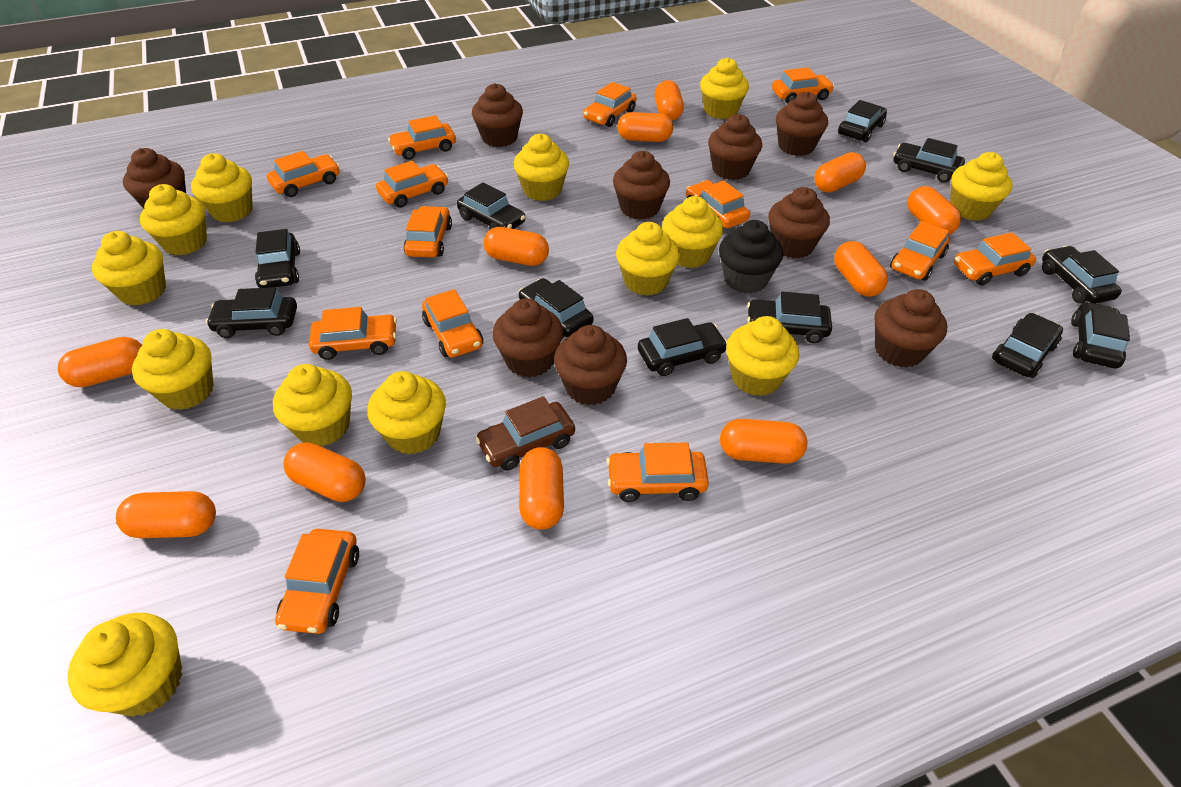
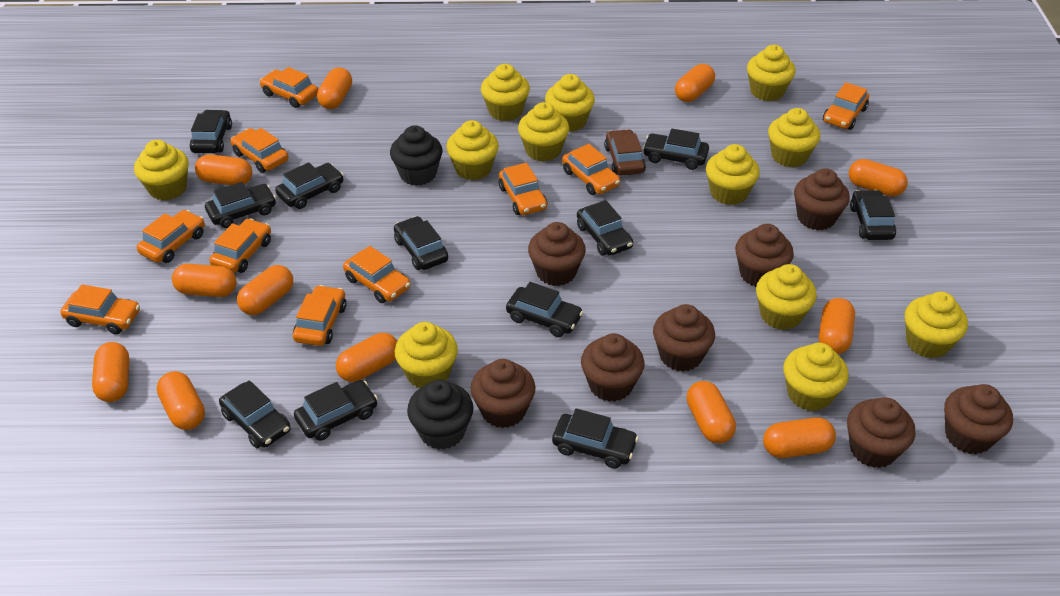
black cupcake: 1 -> 2
brown cupcake: 9 -> 8
orange capsule: 11 -> 12
orange car: 13 -> 10
yellow cupcake: 13 -> 12

